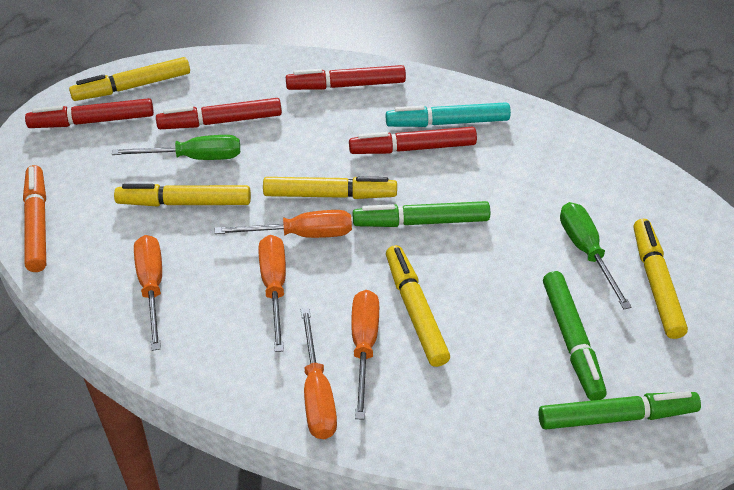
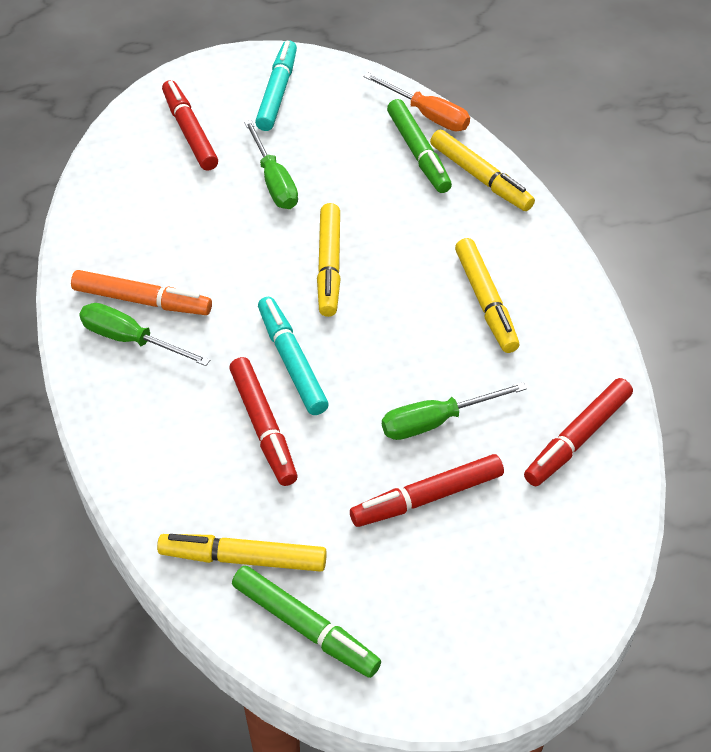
green marker: 3 -> 2
green screwdriver: 2 -> 3
orange screwdriver: 5 -> 1
turquoise marker: 1 -> 2
yellow marker: 5 -> 4

